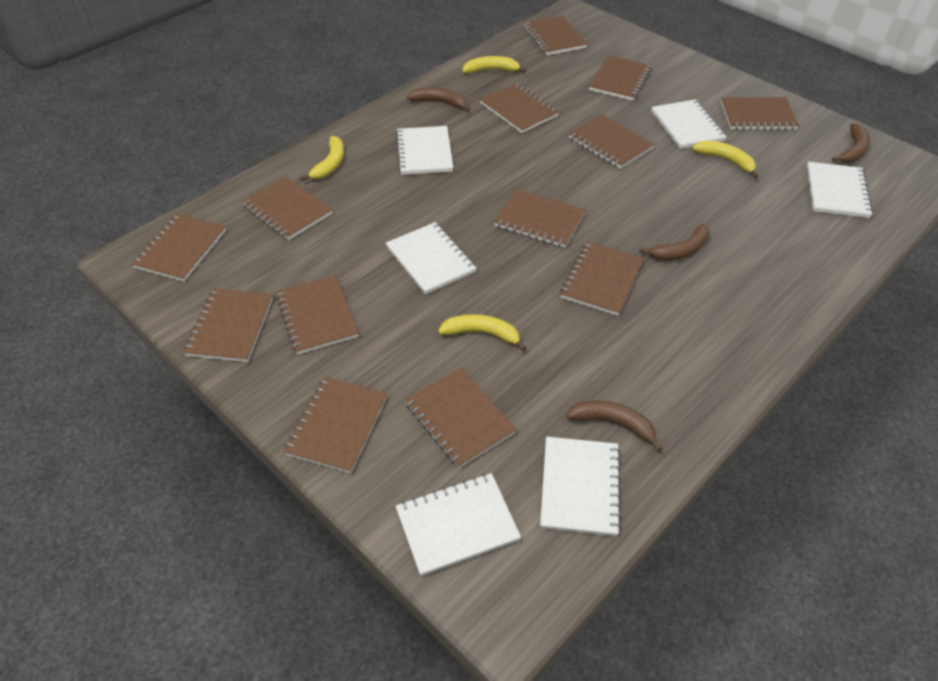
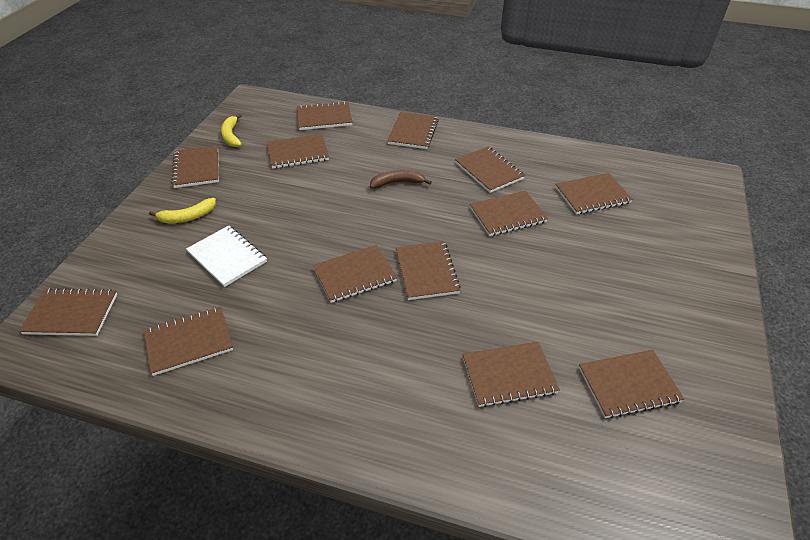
brown banana: 4 -> 1
white notebook: 6 -> 1
yellow banana: 4 -> 2

